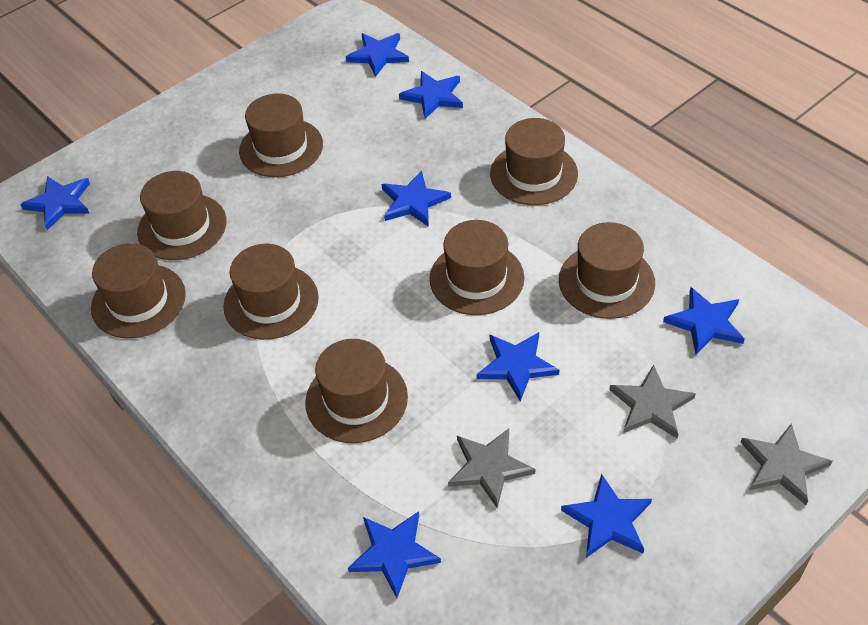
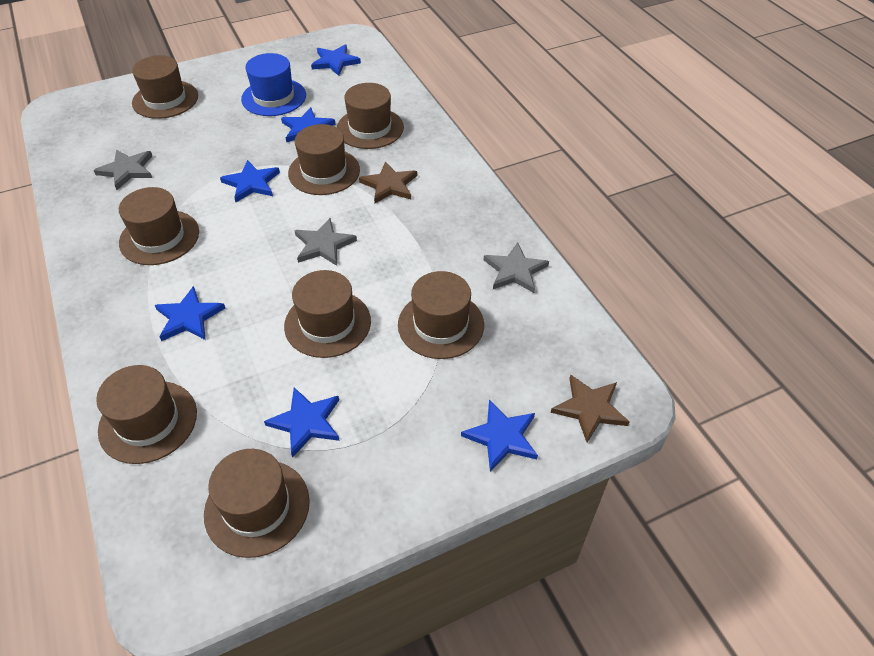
blue hat: 0 -> 1
blue star: 8 -> 6
brown star: 0 -> 2

